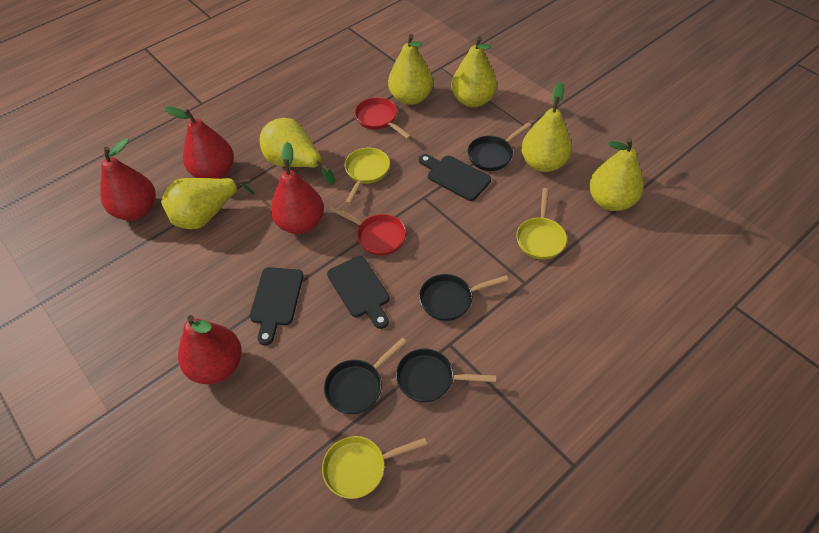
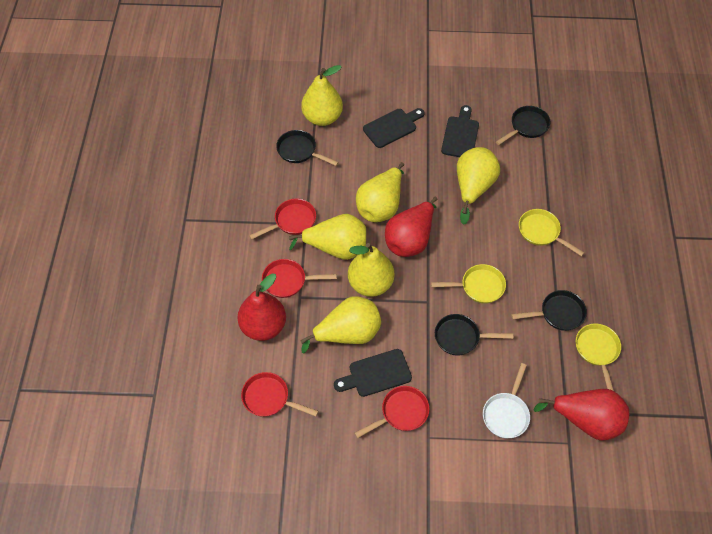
red pan: 2 -> 4
red pear: 4 -> 3
white pan: 0 -> 1

